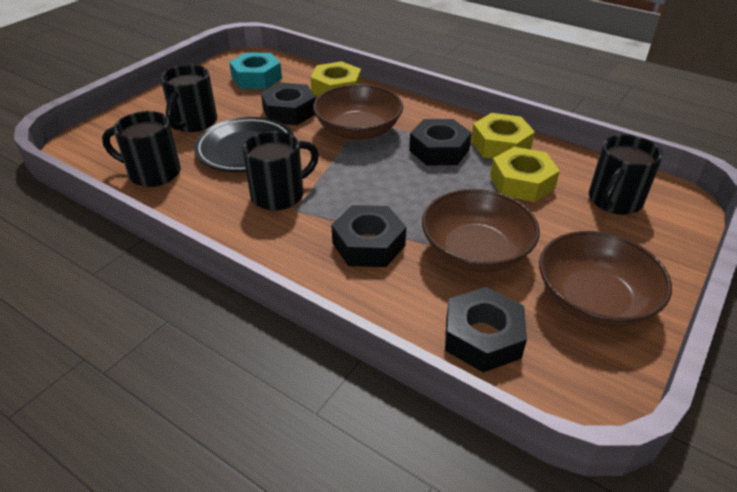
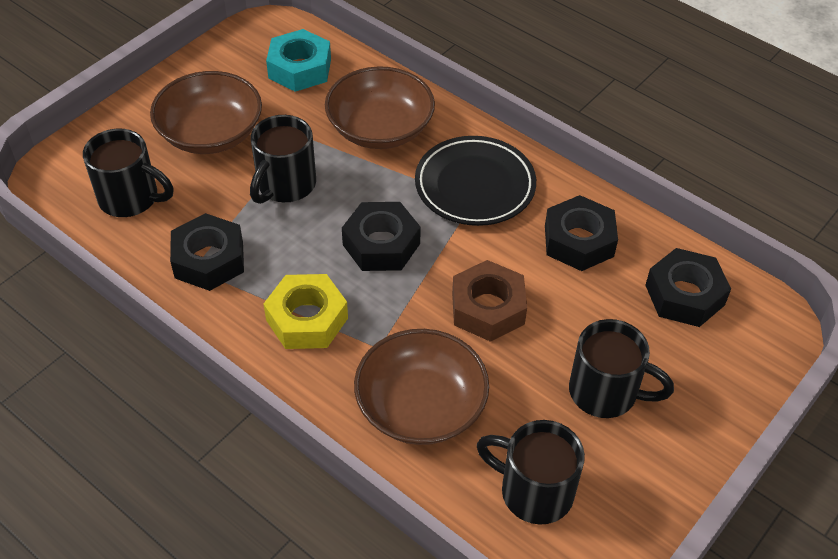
brown nut: 0 -> 1
yellow nut: 3 -> 1

